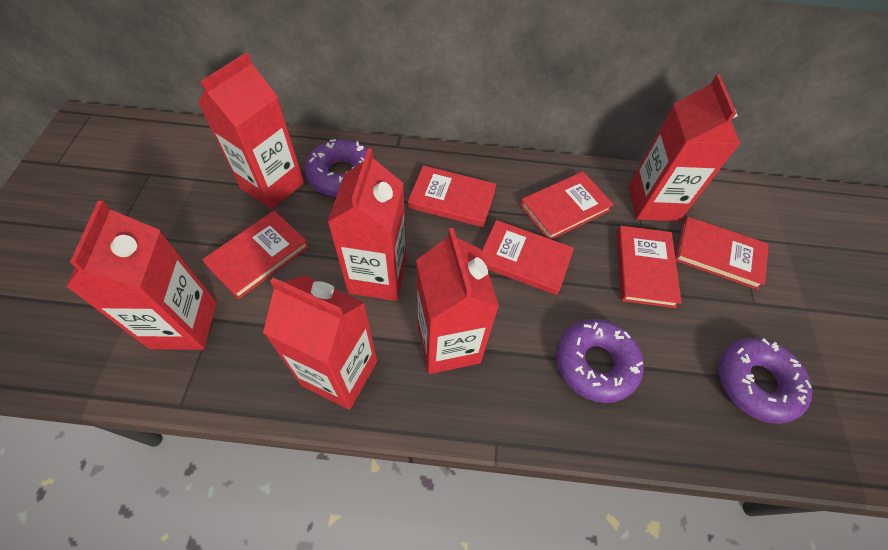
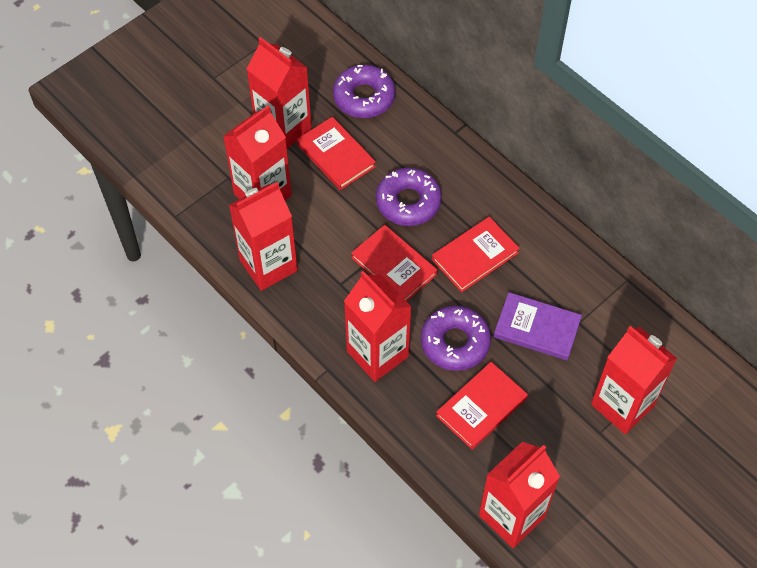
purple book: 0 -> 1
red book: 6 -> 4

